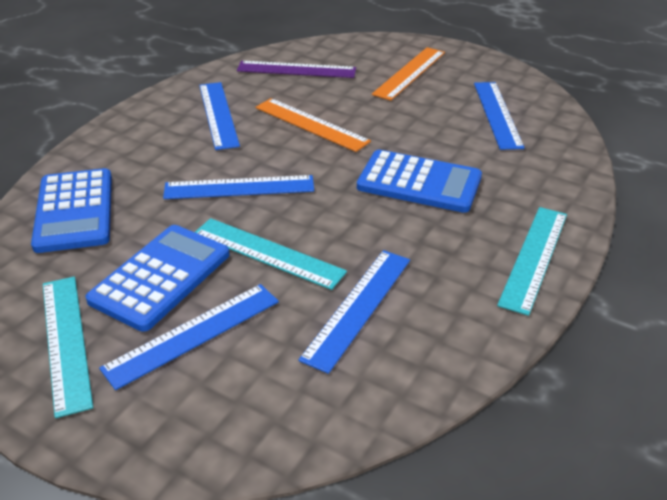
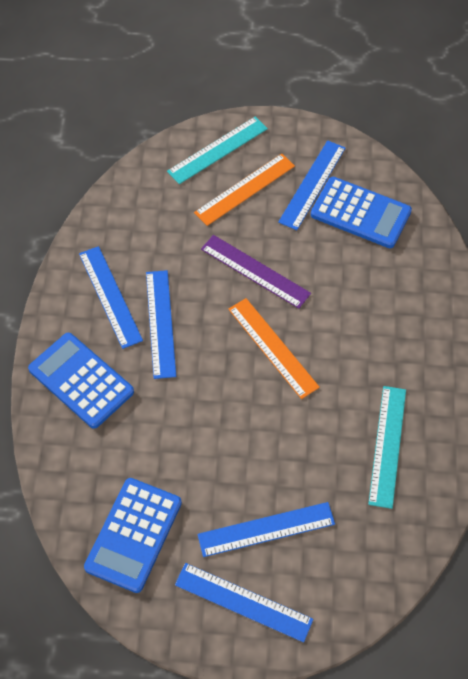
turquoise ruler: 3 -> 2

